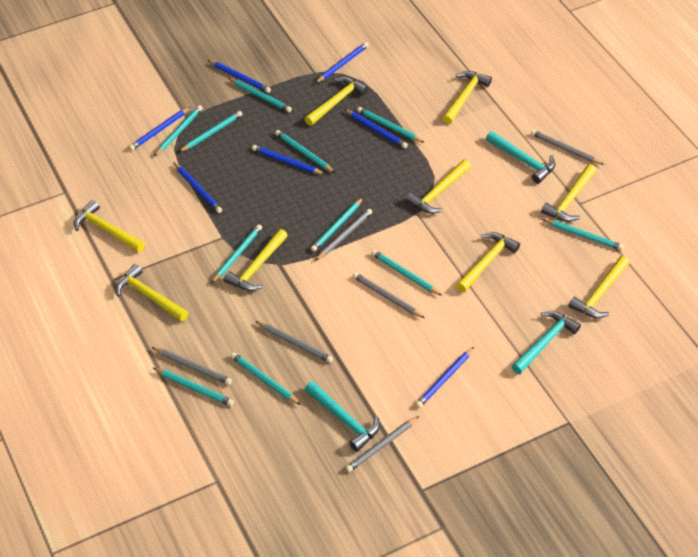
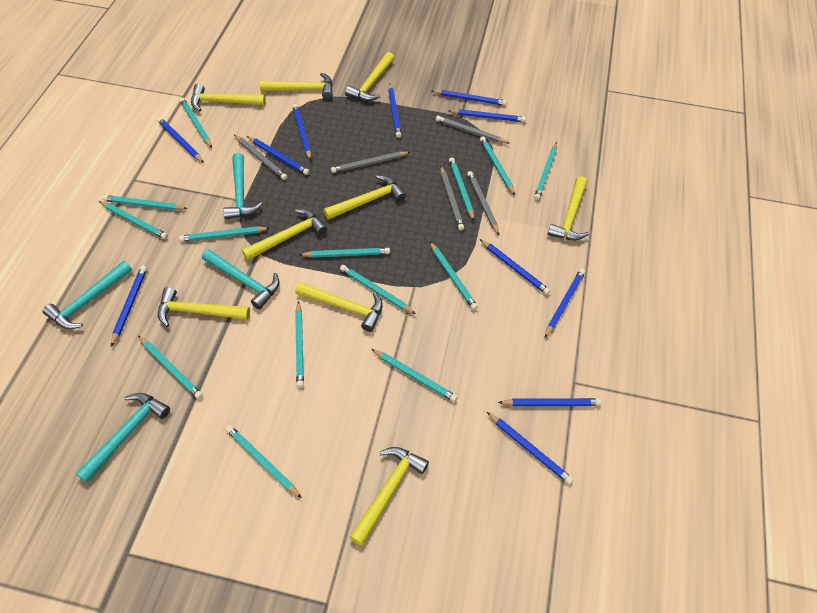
blue pencil: 7 -> 11
grey pencil: 6 -> 5
turquoise hammer: 3 -> 4
turquoise pencil: 11 -> 14

